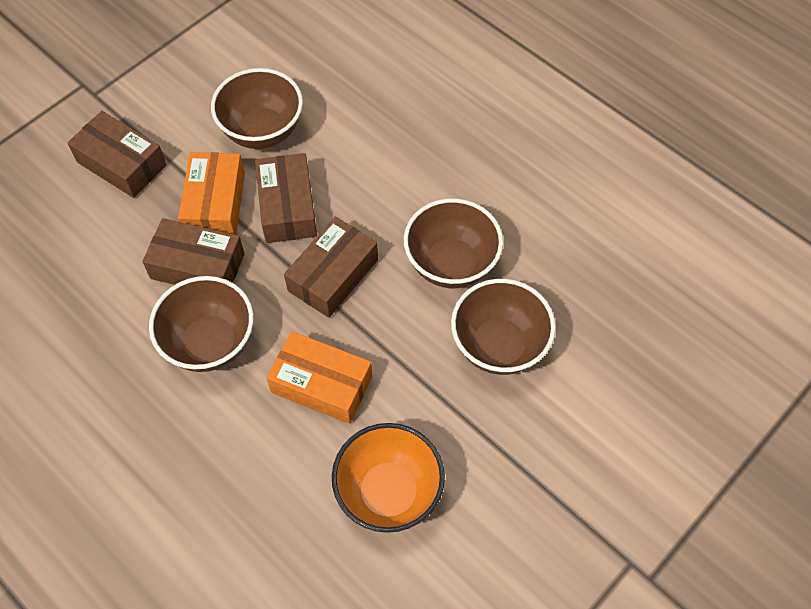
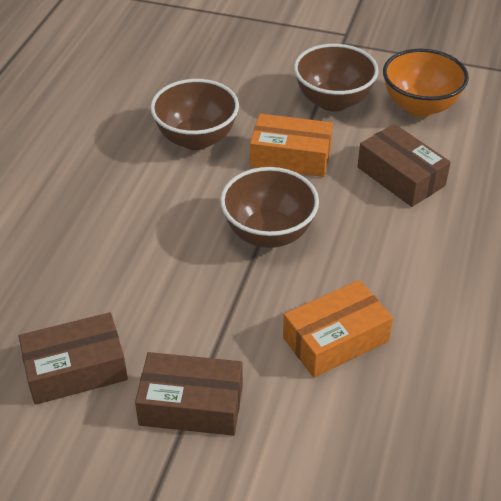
brown bowl: 4 -> 3
brown box: 4 -> 3

